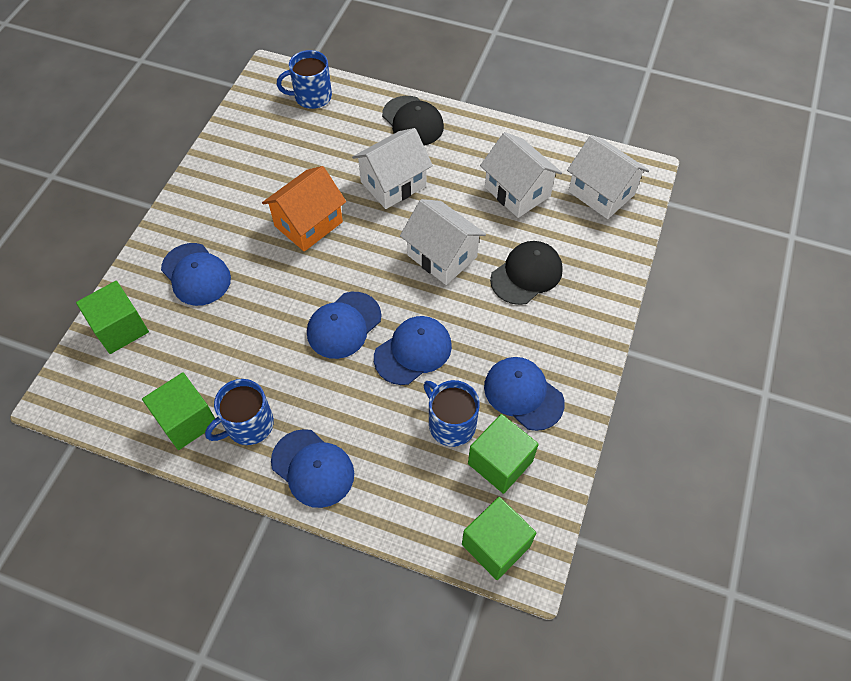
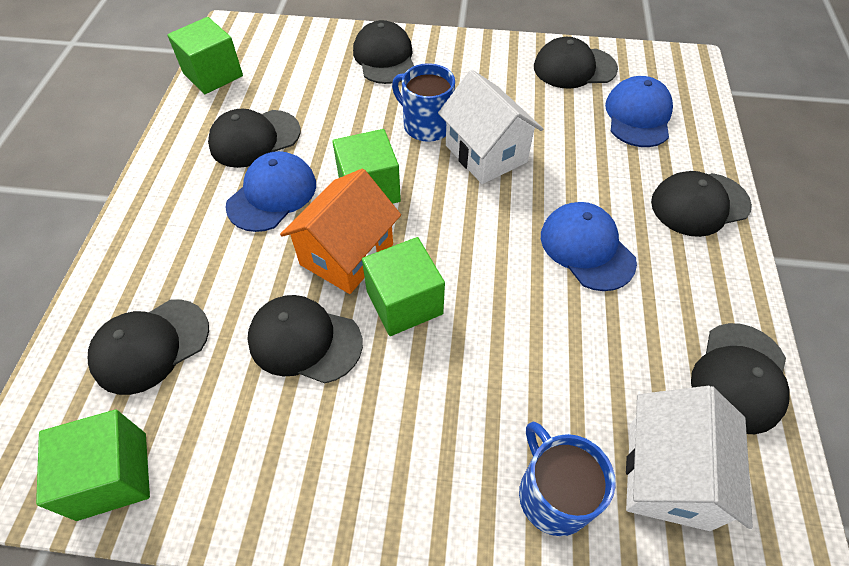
black cap: 2 -> 7
blue cap: 5 -> 3
blue mug: 3 -> 2
white house: 4 -> 2

